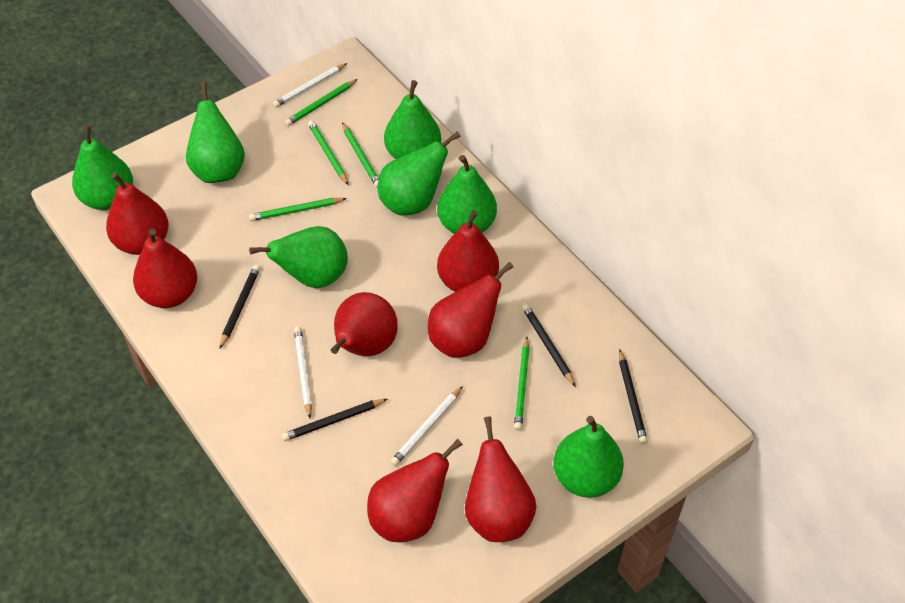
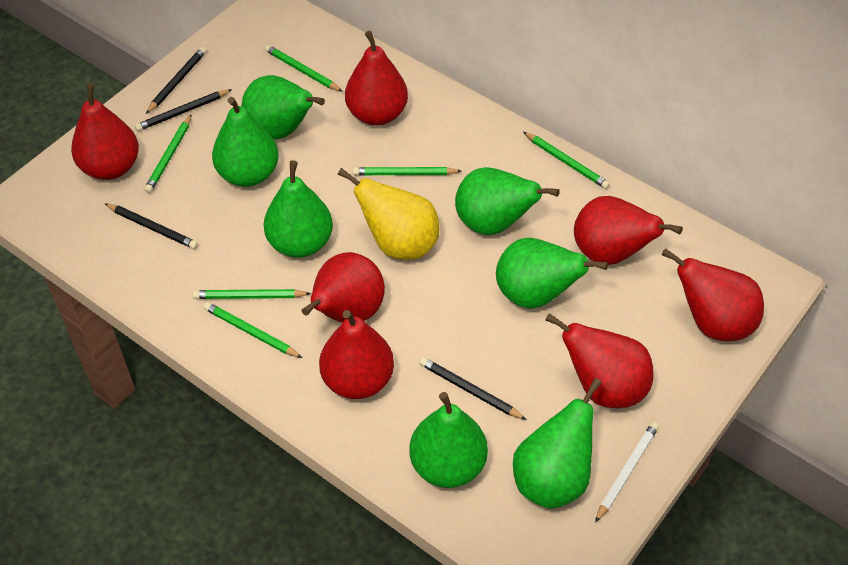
green pencil: 5 -> 6
white pencil: 3 -> 1
yellow pear: 0 -> 1

